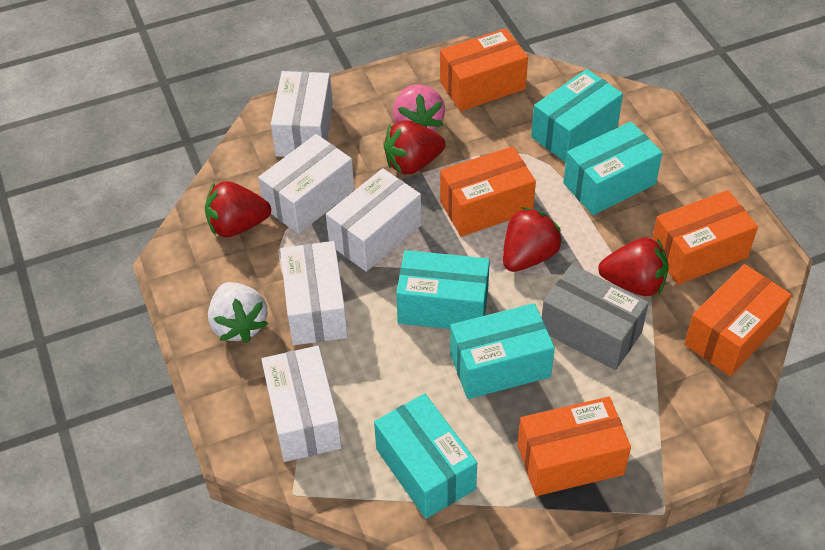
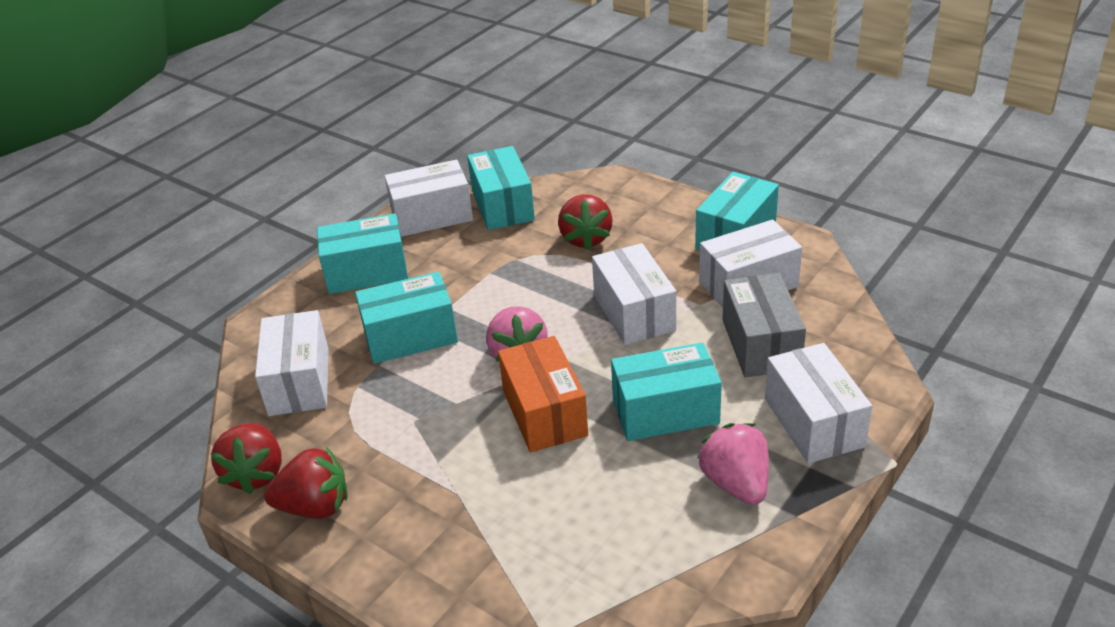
orange box: 5 -> 1
pink strawberry: 1 -> 2
red strawberry: 4 -> 3
white strawberry: 1 -> 0

